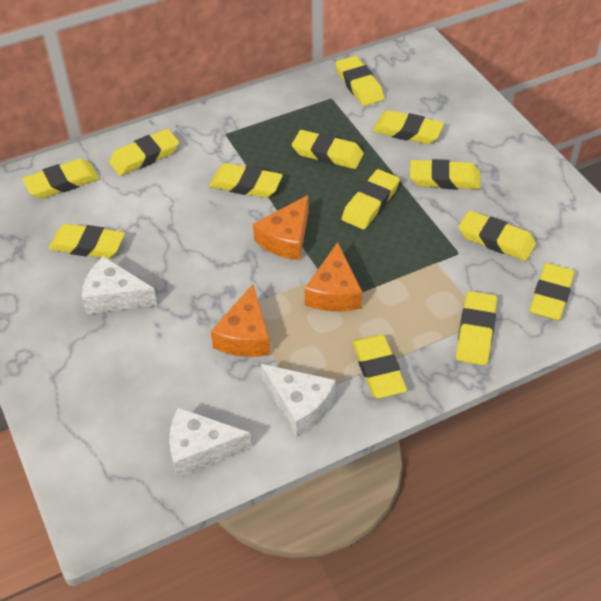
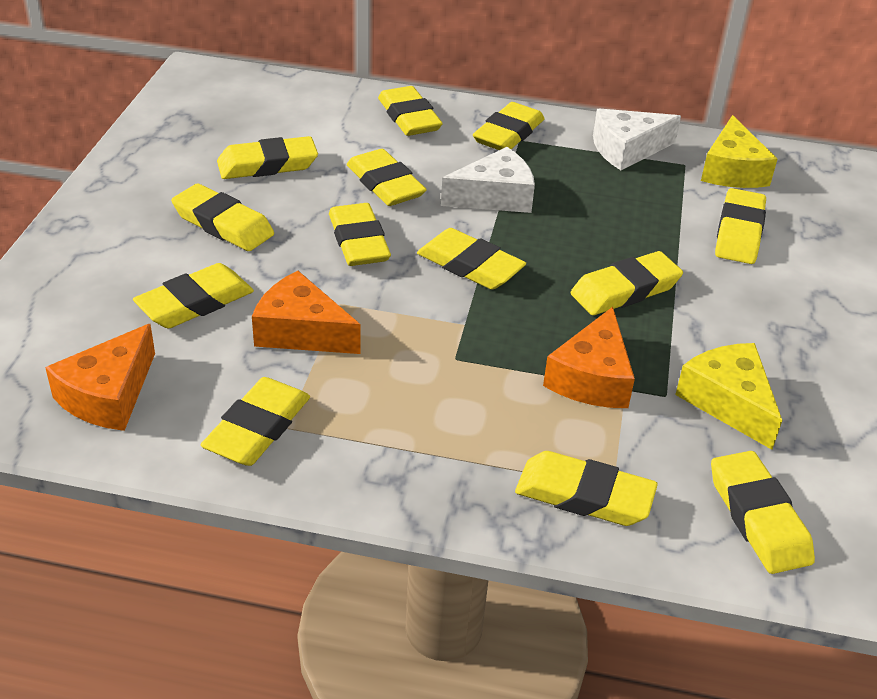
white cheese: 3 -> 2
yellow cheese: 0 -> 2

